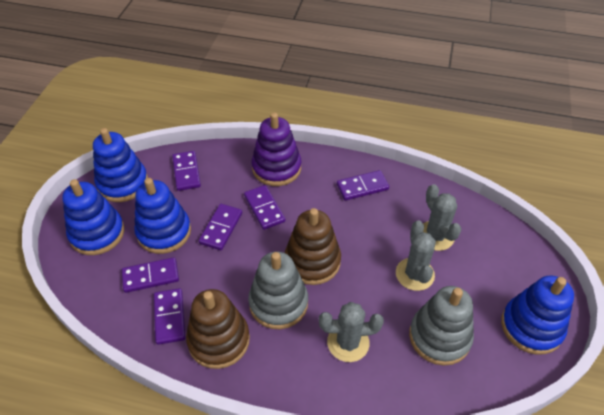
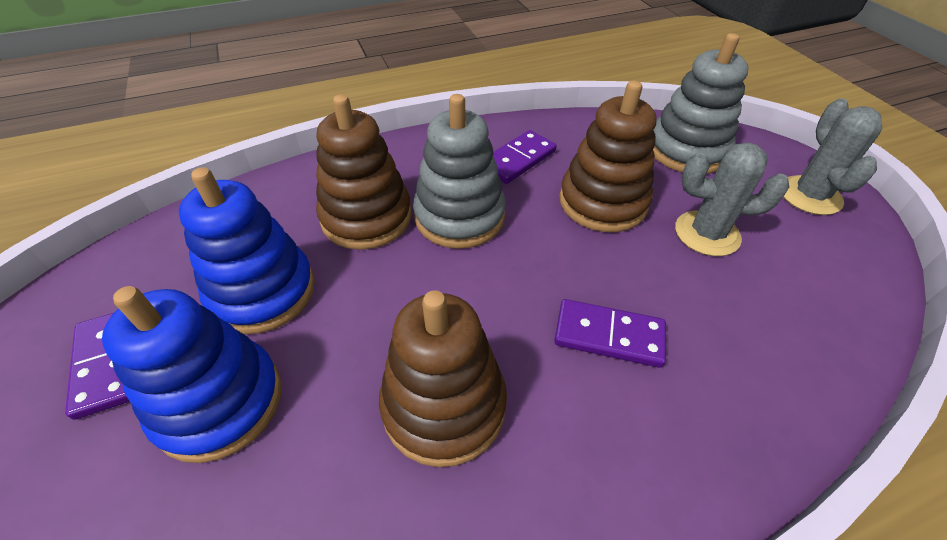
blue stacking toy: 4 -> 2
brown stacking toy: 2 -> 3
grey cactus: 3 -> 2
purple domino: 6 -> 3
purple stacking toy: 1 -> 0

